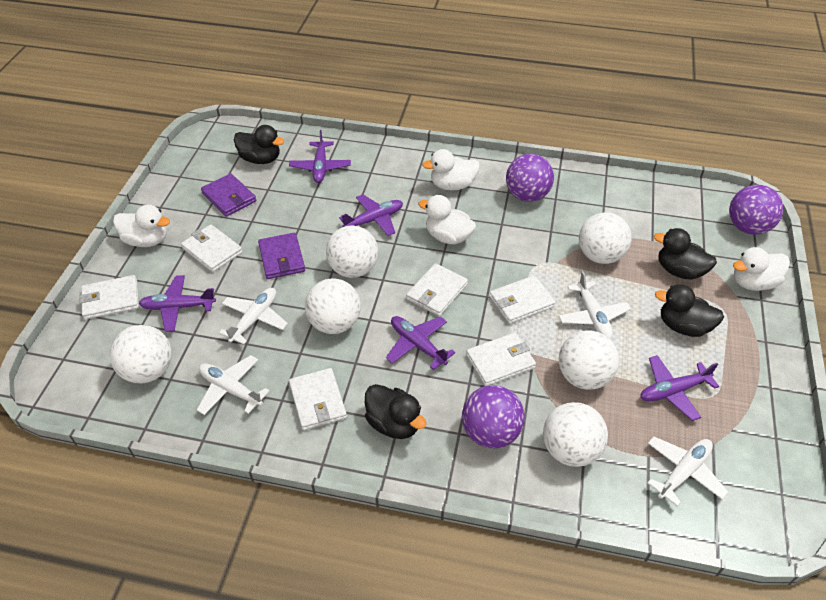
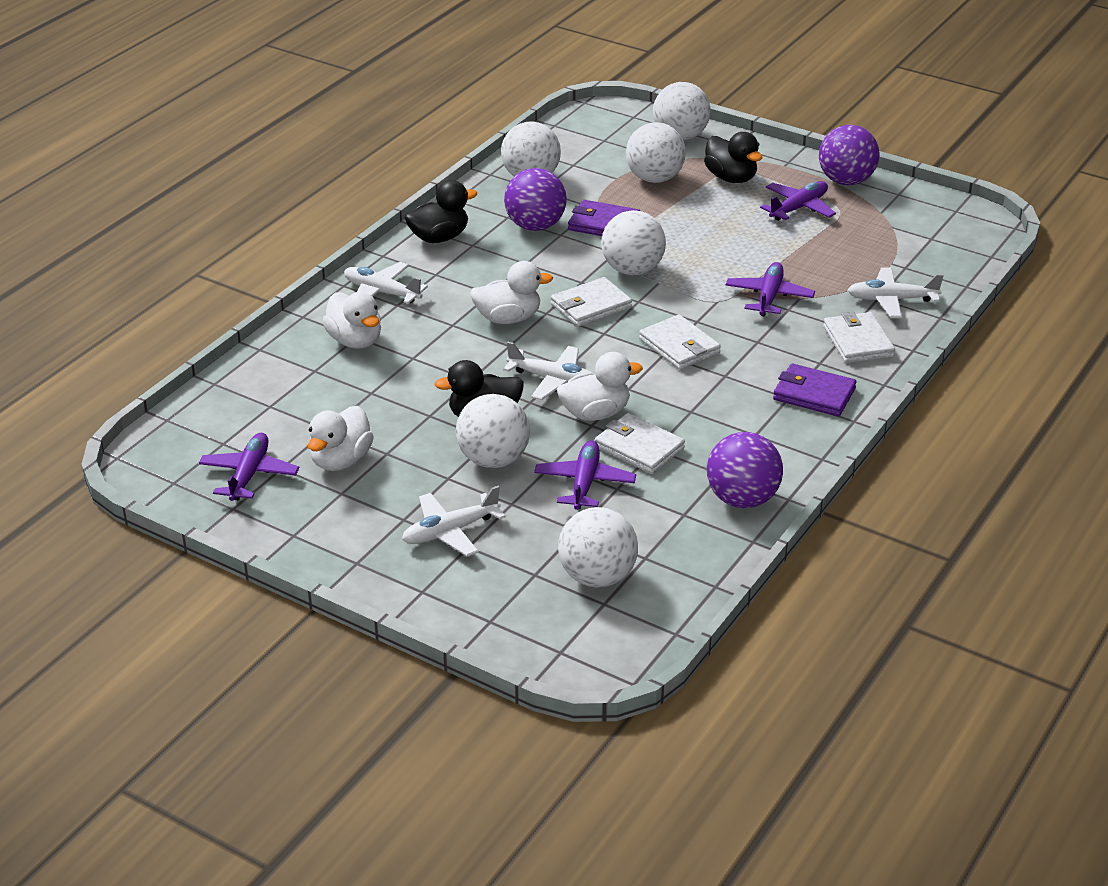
black duck: 4 -> 3
purple plane: 5 -> 4
white wallet: 6 -> 4

